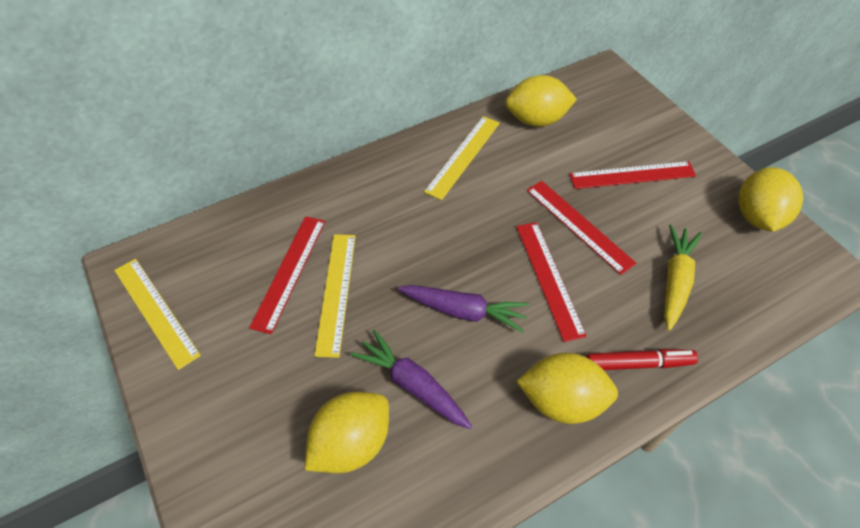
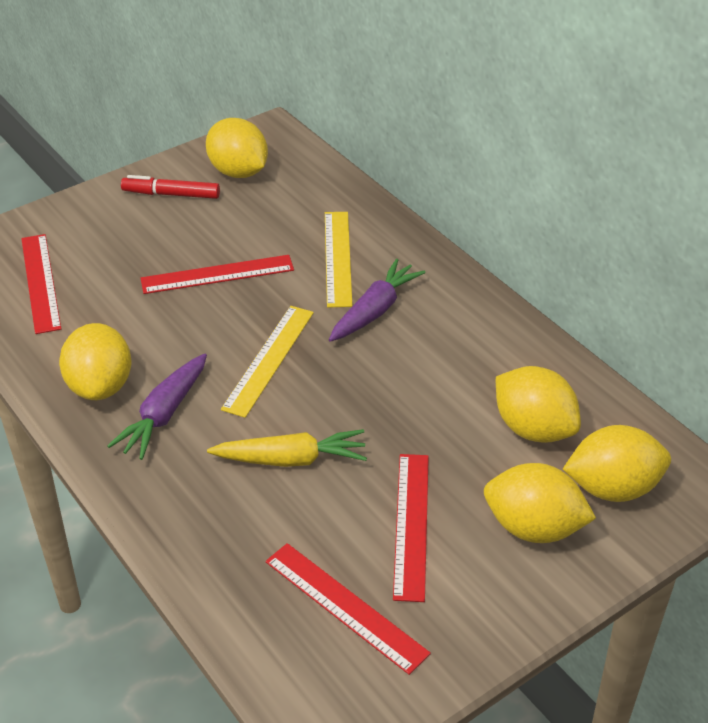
yellow lemon: 4 -> 5
yellow ruler: 3 -> 2

